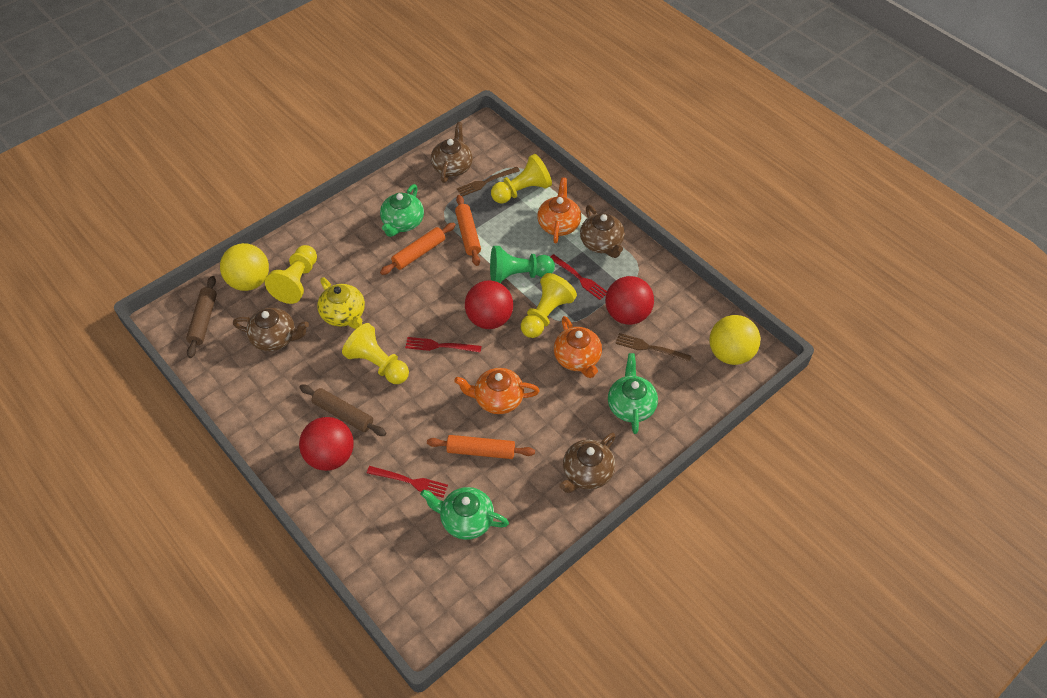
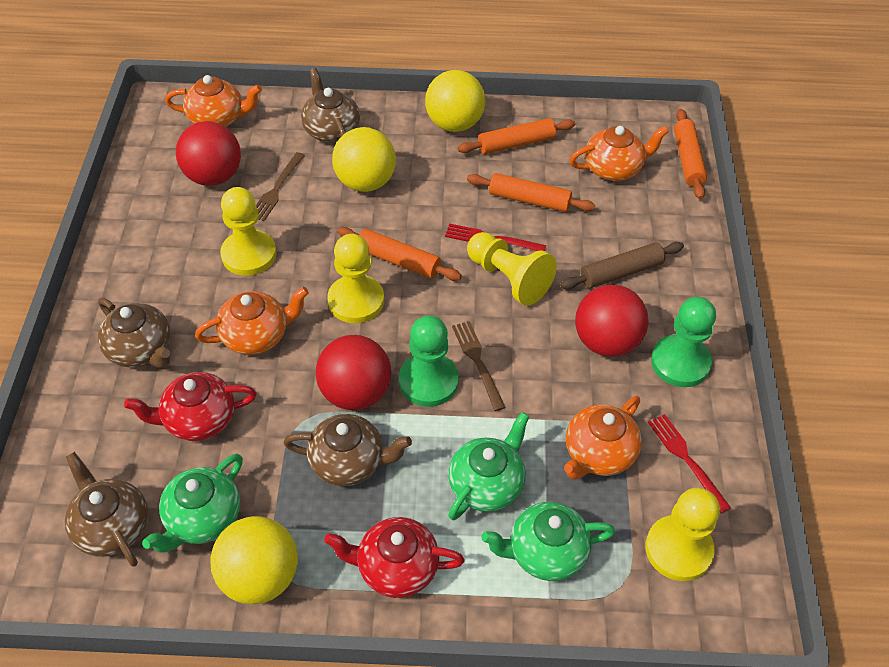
brown rolling pin: 2 -> 1
green pawn: 1 -> 2
orange rolling pin: 3 -> 4
orange teapot: 3 -> 4
red fork: 3 -> 2
red teapot: 0 -> 2
yellow ball: 2 -> 3
yellow teapot: 1 -> 0

